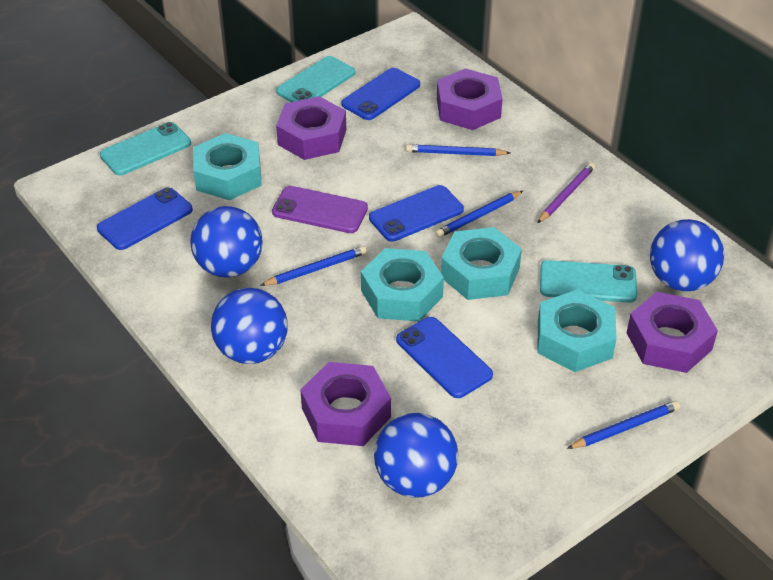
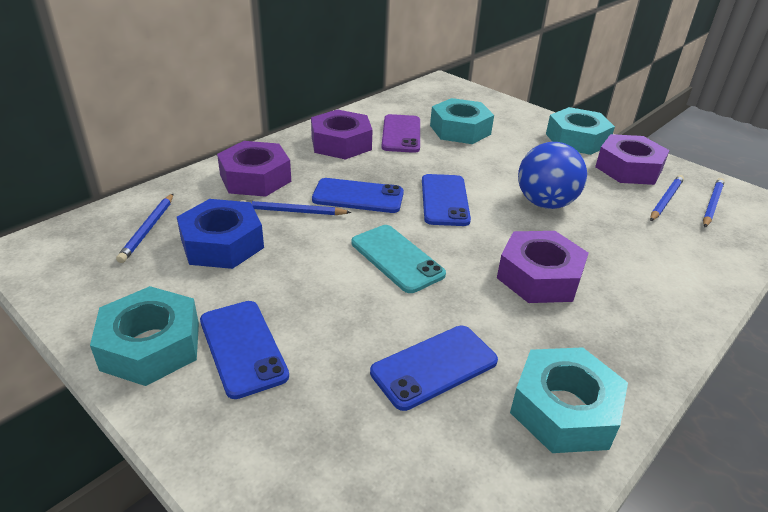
blue ball: 4 -> 1
blue nut: 0 -> 1
purple pencil: 1 -> 0
turquoise phone: 3 -> 1

